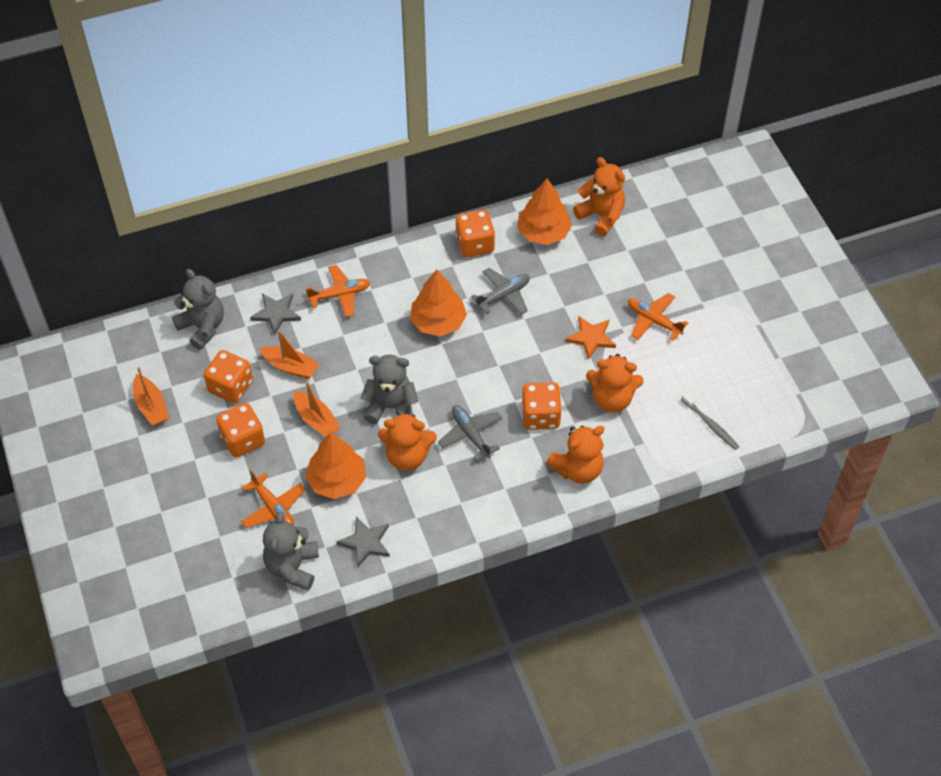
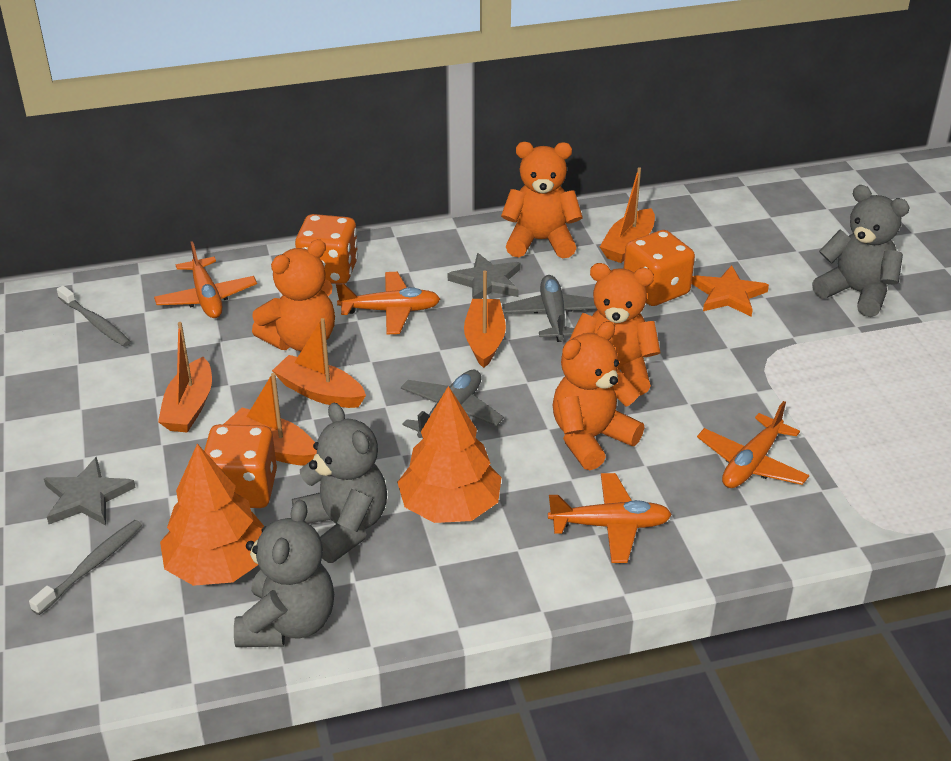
grey toothbrush: 1 -> 2
orange boat: 3 -> 5
orange dice: 4 -> 3
orange plane: 3 -> 4
orange tree: 3 -> 2

